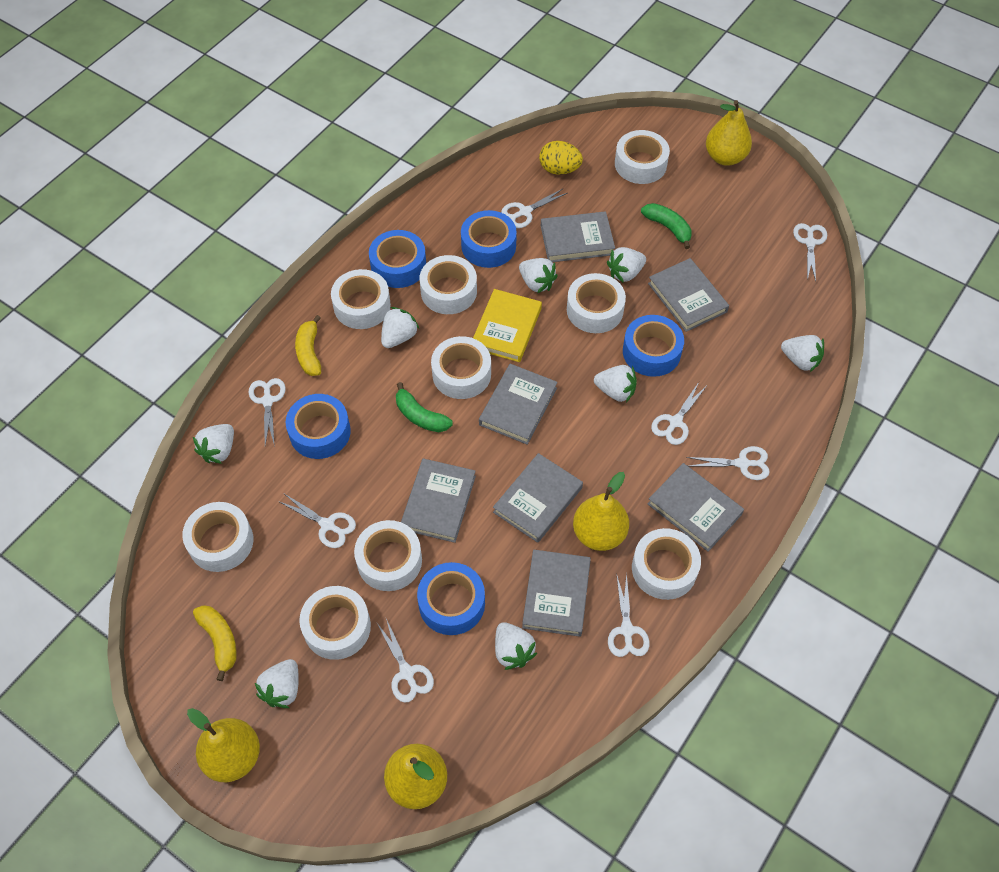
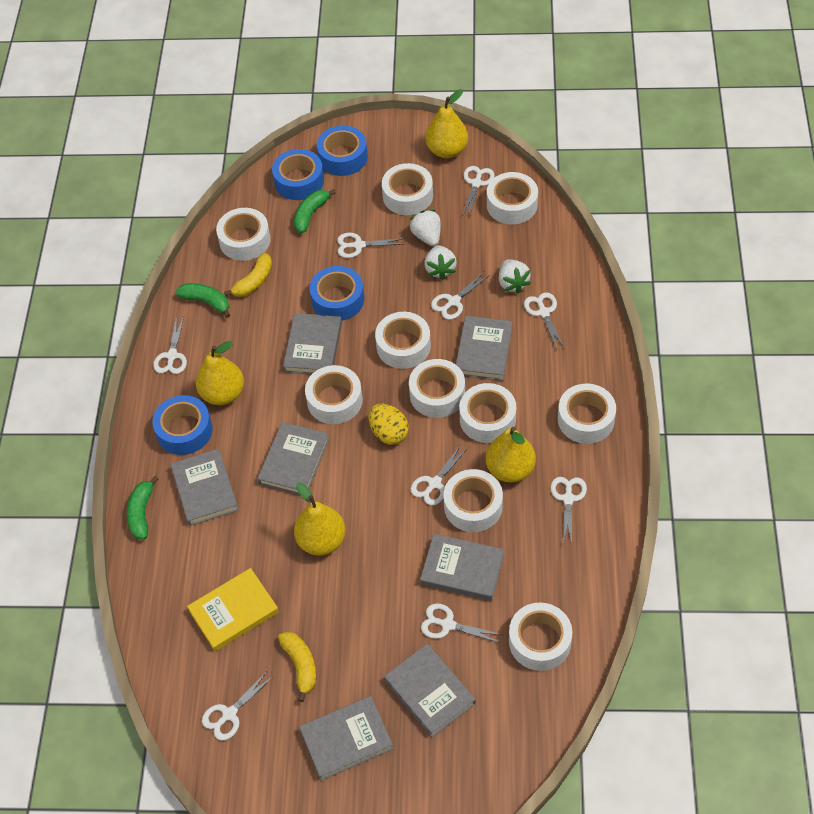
blue tape: 5 -> 4
green banana: 2 -> 3
white scissors: 8 -> 9
white strawberry: 8 -> 3
white tape: 9 -> 10

